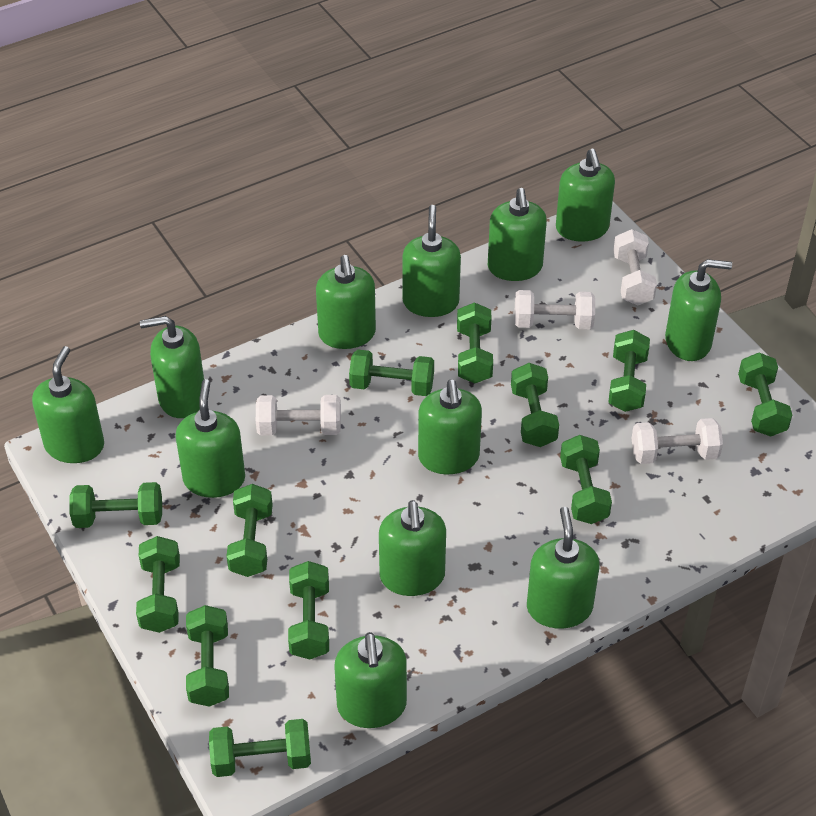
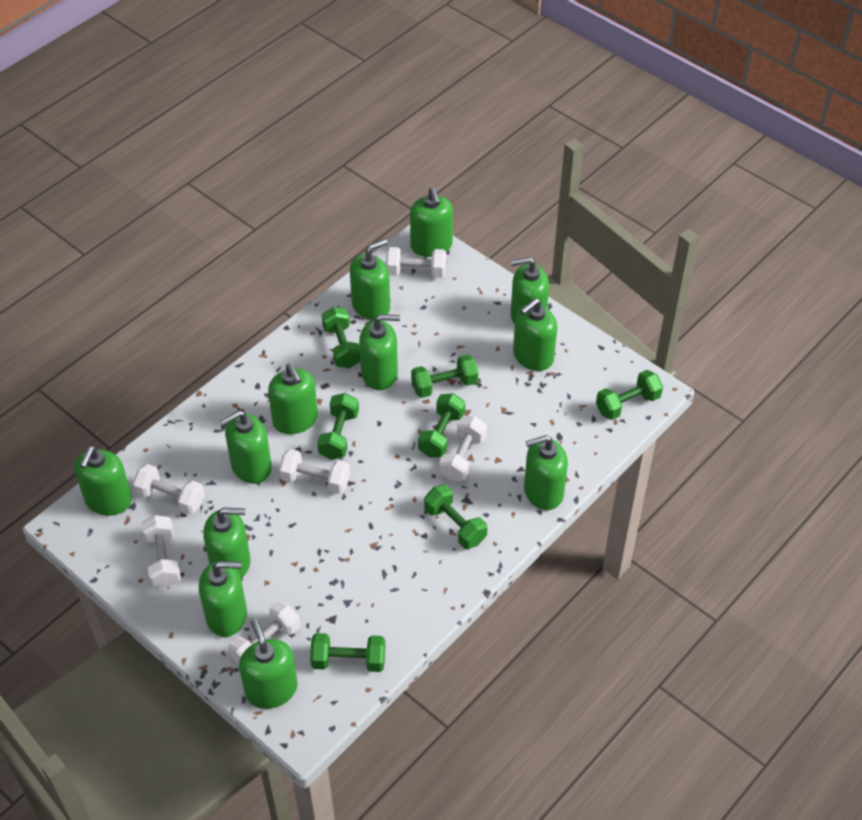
green dumbbell: 12 -> 7
white dumbbell: 4 -> 6

